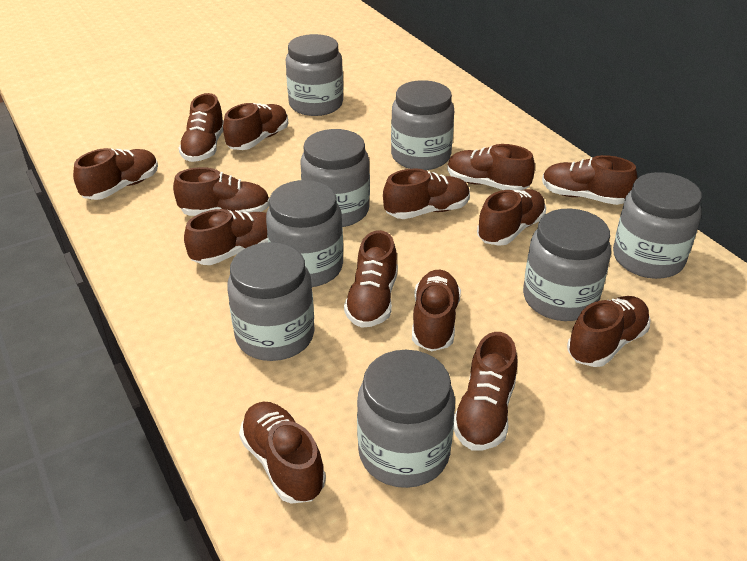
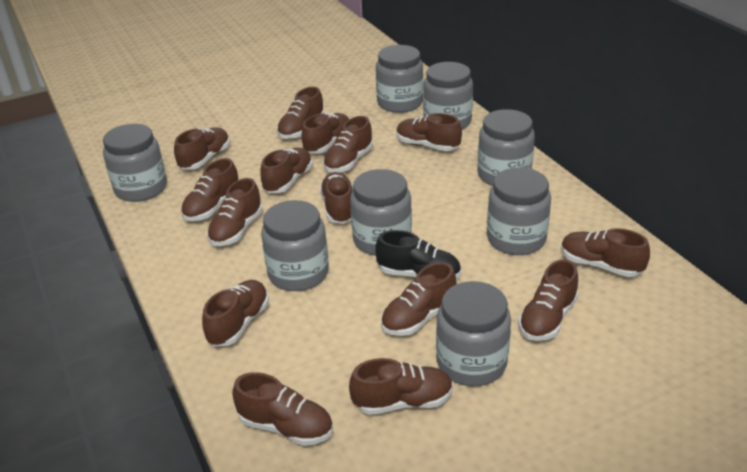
black shoe: 0 -> 1
brown shoe: 14 -> 15

